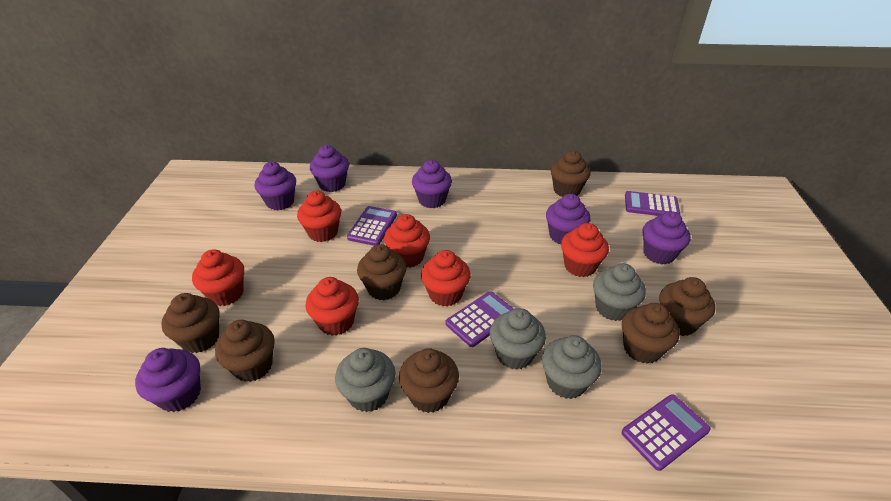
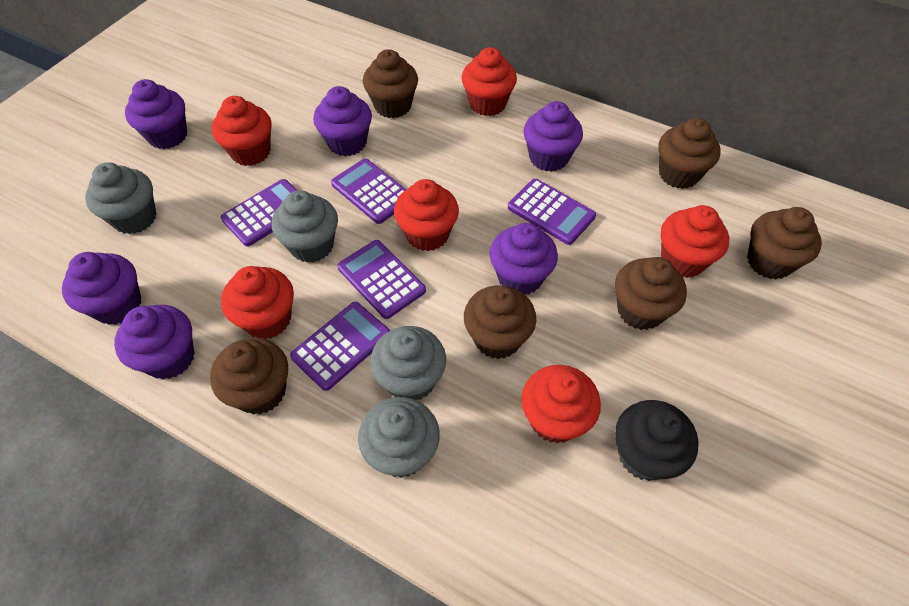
black cupcake: 0 -> 1
brown cupcake: 7 -> 6
purple calculator: 4 -> 5

